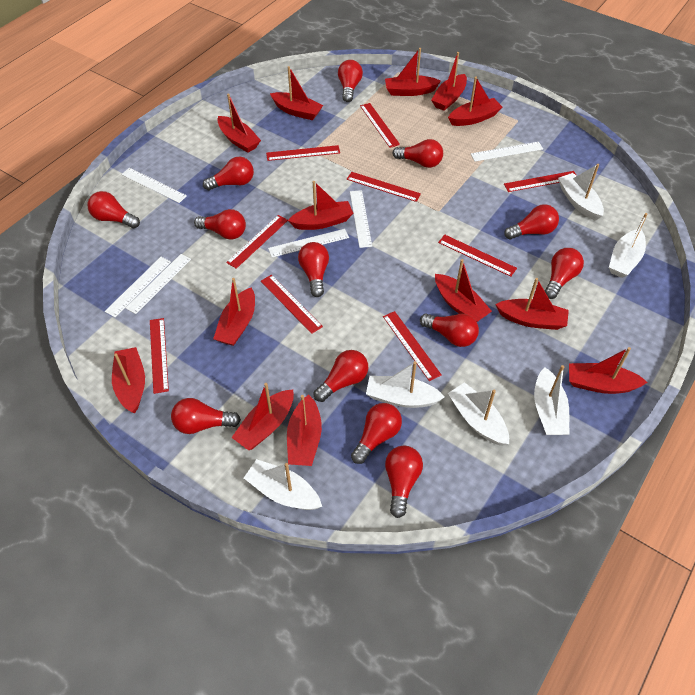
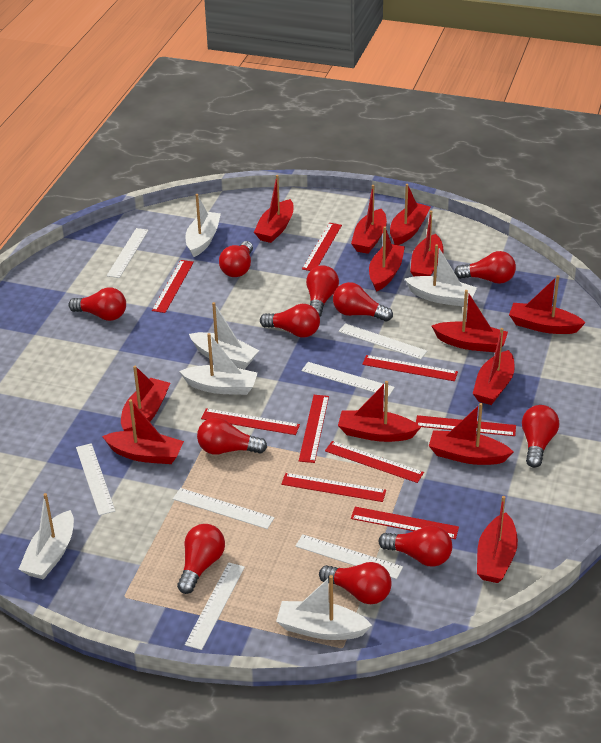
red light bulb: 13 -> 11
white ruler: 6 -> 7

